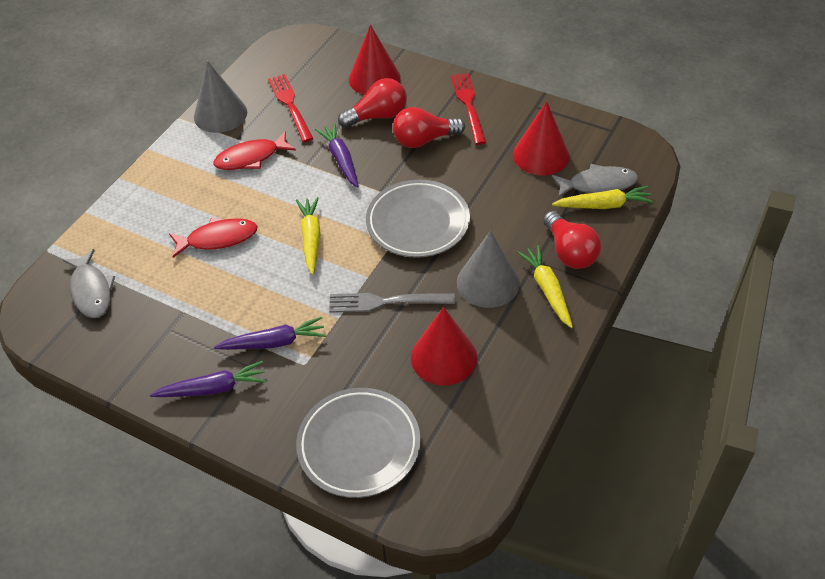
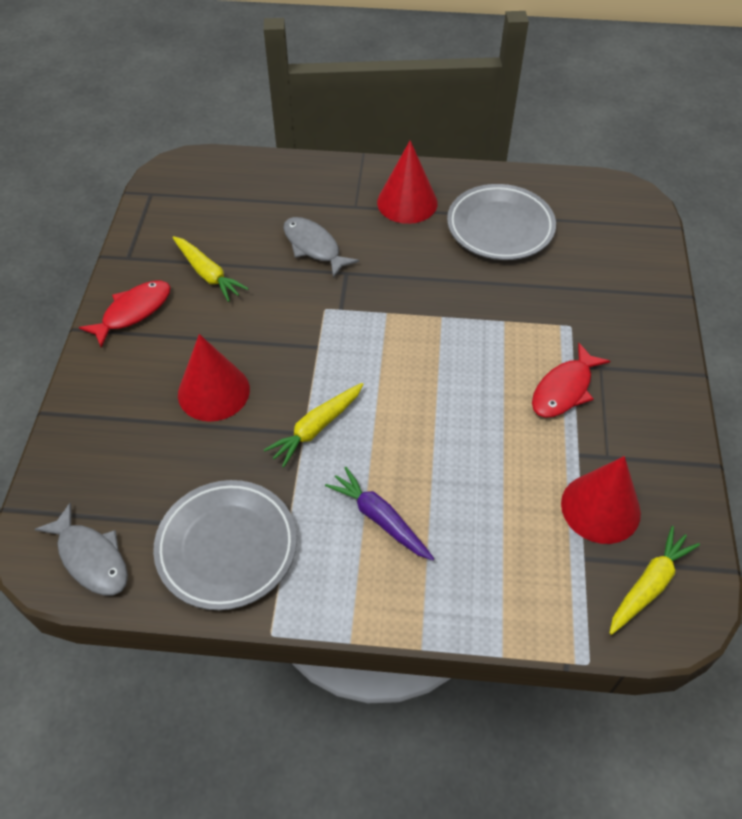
grey cone: 2 -> 0
grey fork: 1 -> 0
purple carrot: 3 -> 1
red fork: 2 -> 0
red light bulb: 3 -> 0

